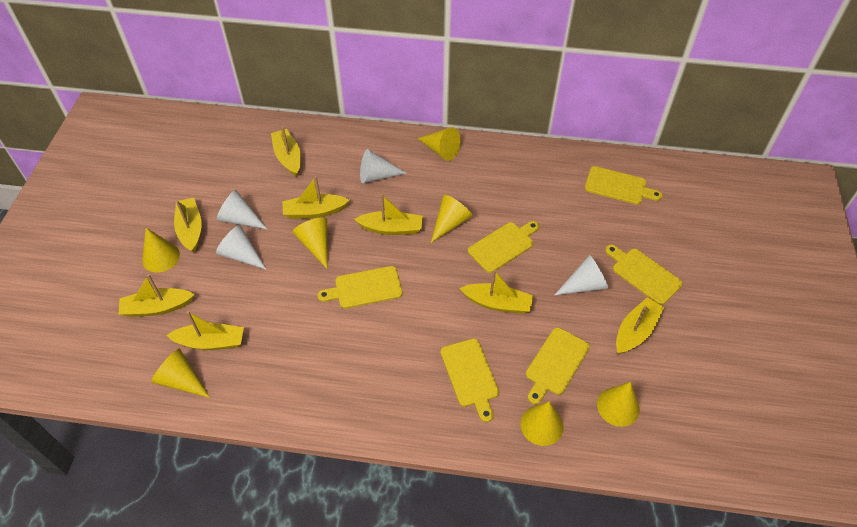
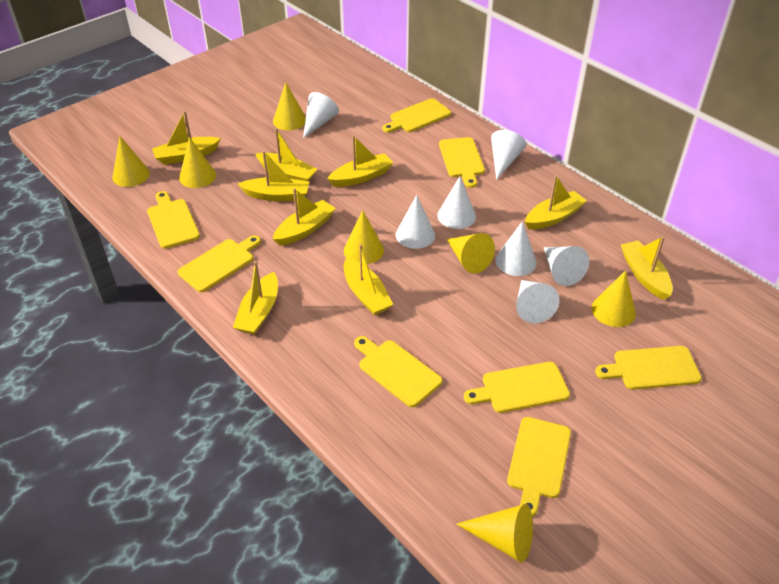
white cone: 4 -> 7
yellow boat: 8 -> 9
yellow cutting board: 6 -> 8

